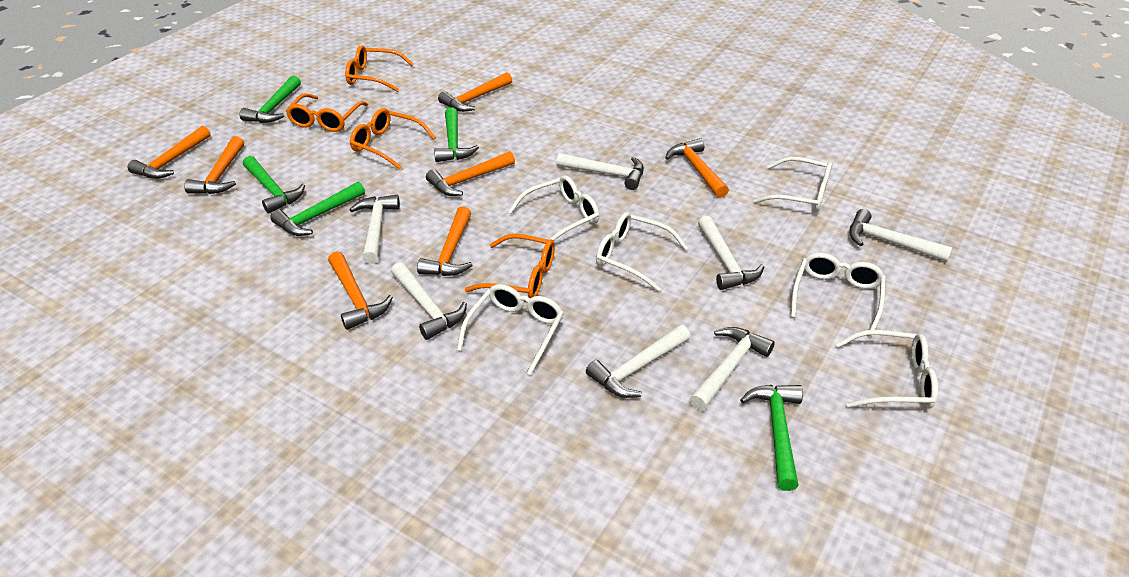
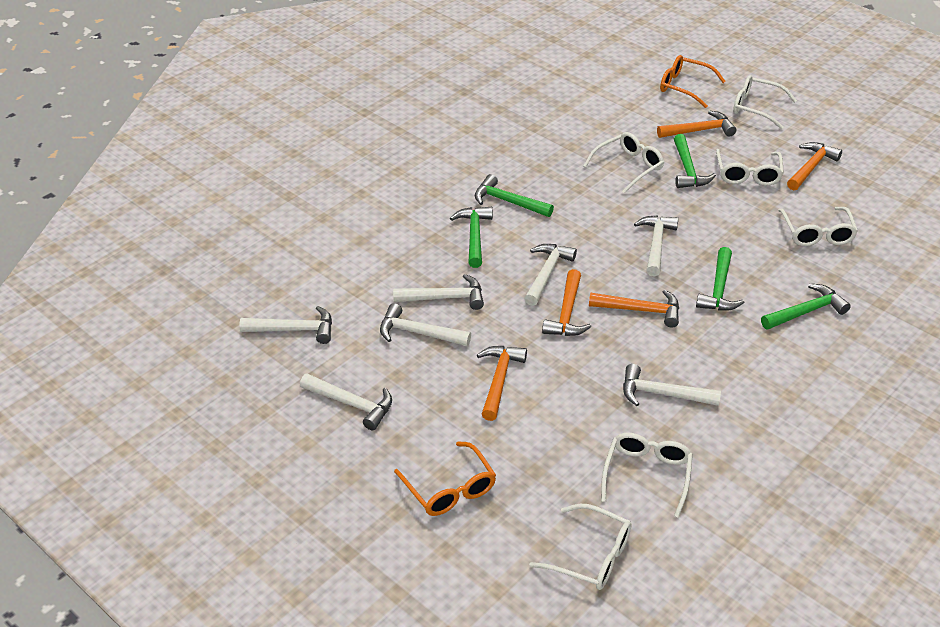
orange glasses: 4 -> 2
orange hammer: 7 -> 5

